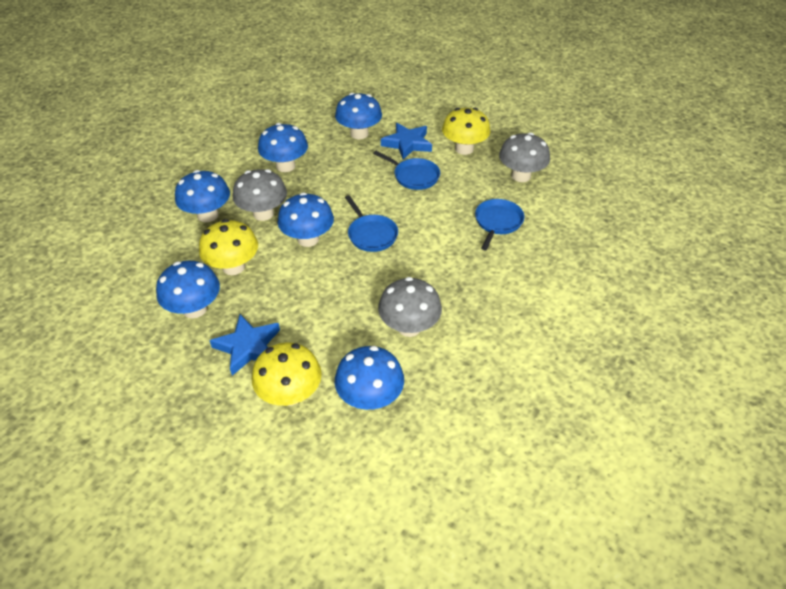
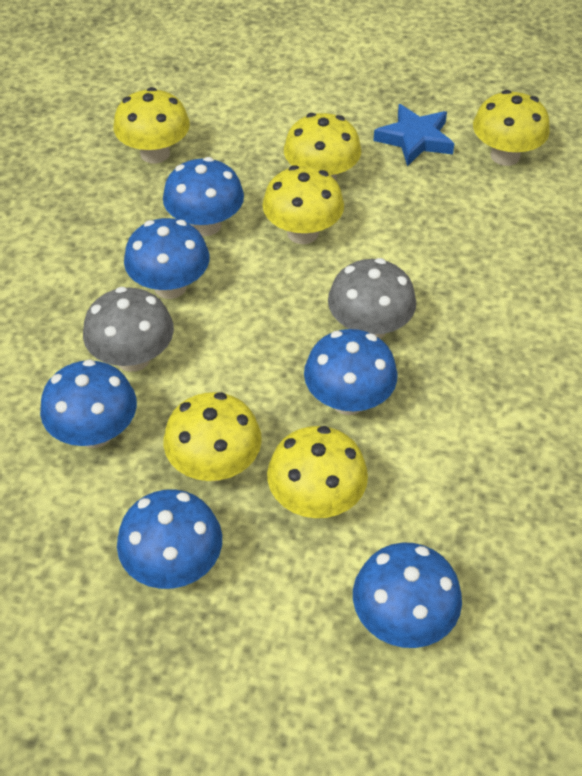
blue pan: 3 -> 0
blue star: 2 -> 1
grey mushroom: 3 -> 2
yellow mushroom: 3 -> 6

